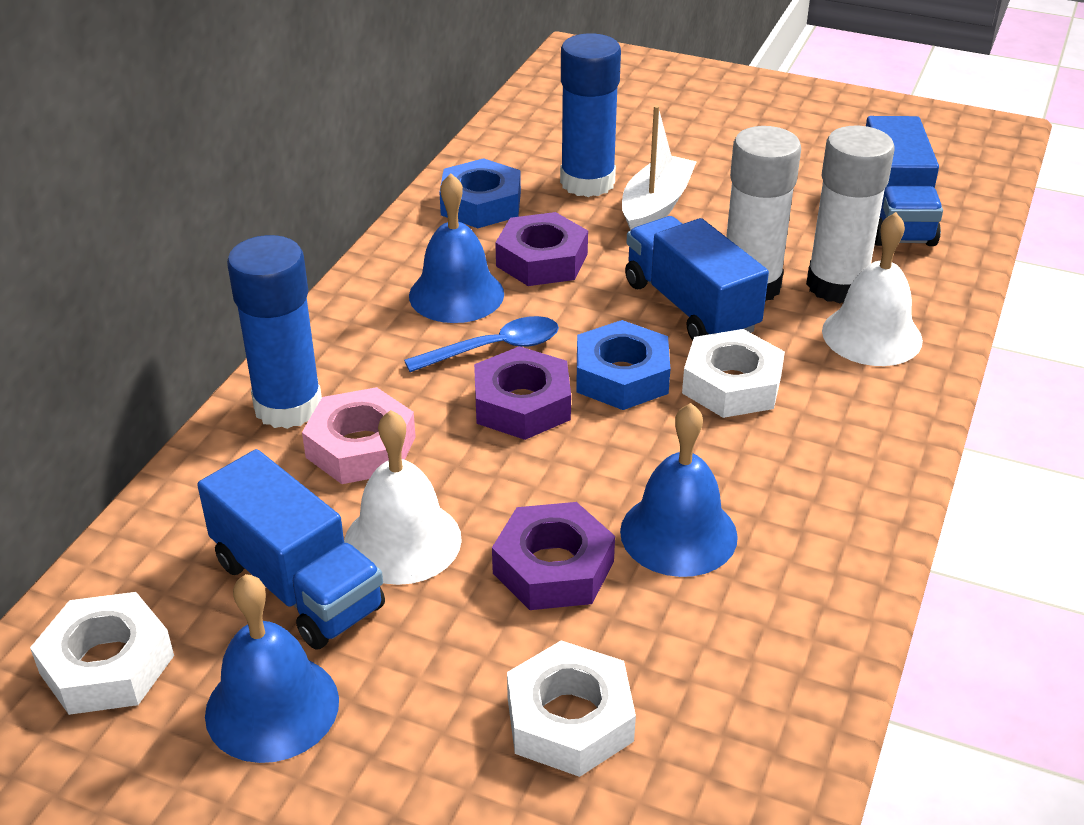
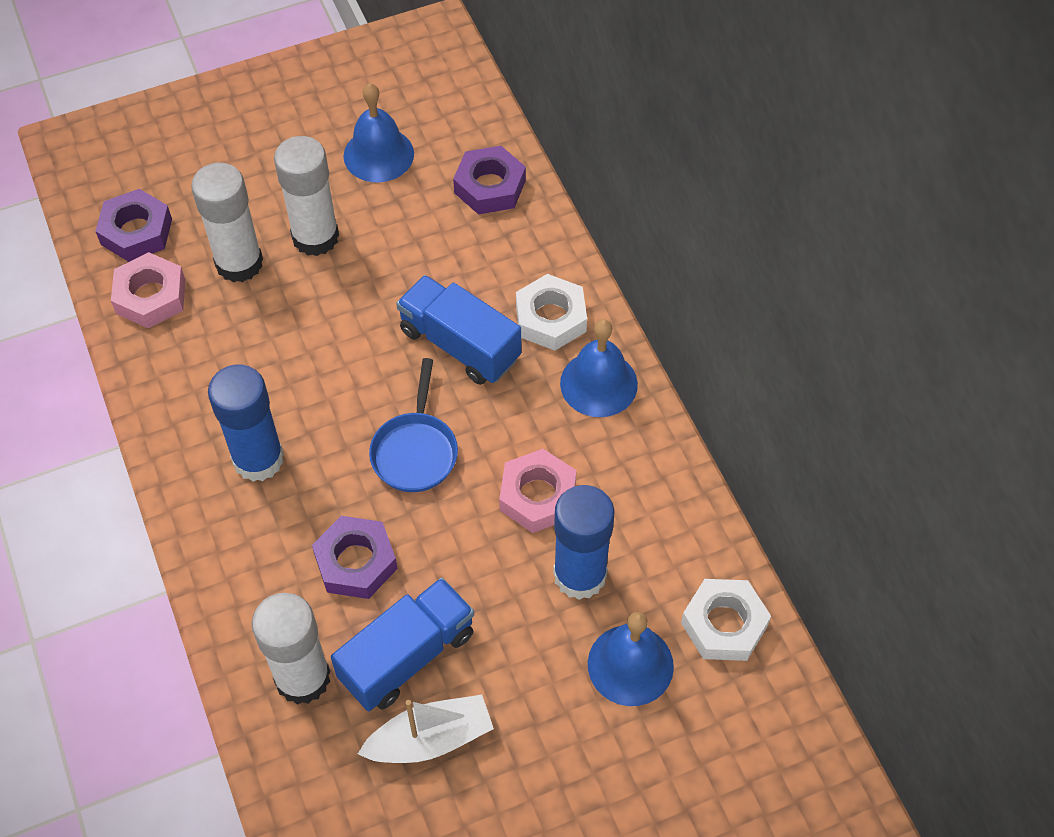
blue nut: 2 -> 0
blue pan: 0 -> 1
blue spoon: 1 -> 0
blue truck: 3 -> 2
pink nut: 1 -> 2
white bell: 2 -> 0
white glue stick: 2 -> 3
white nut: 3 -> 2

